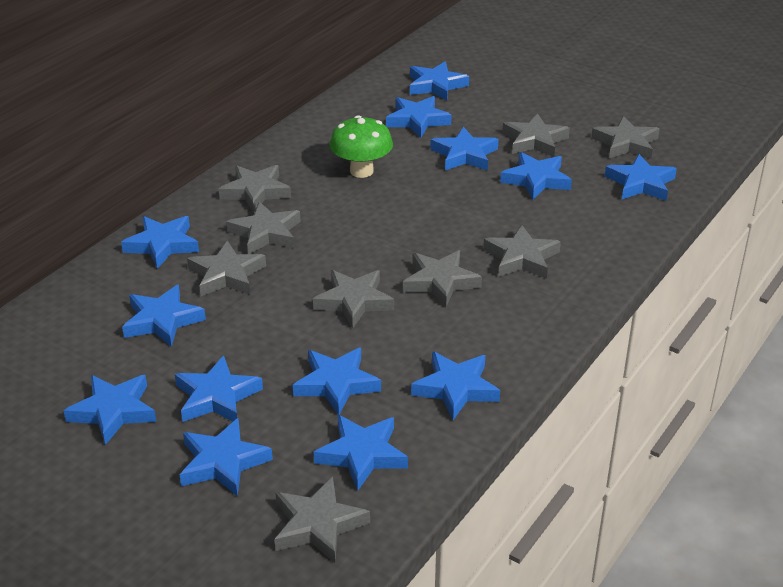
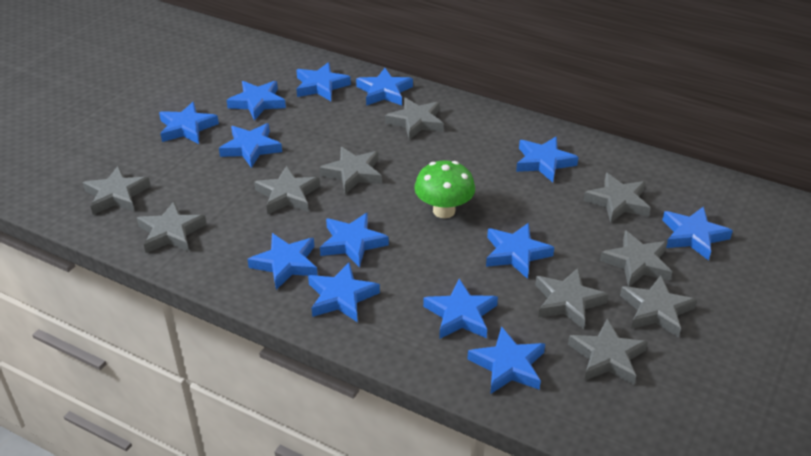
grey star: 9 -> 10

